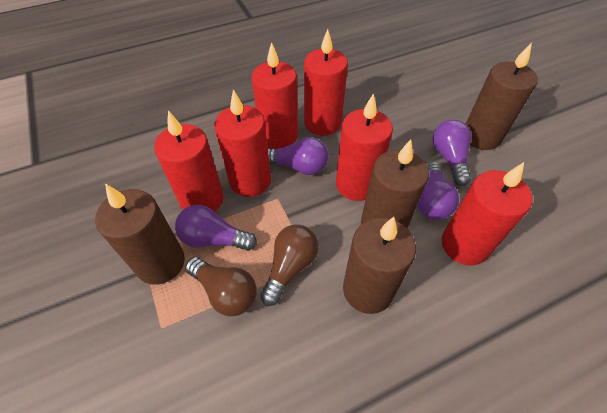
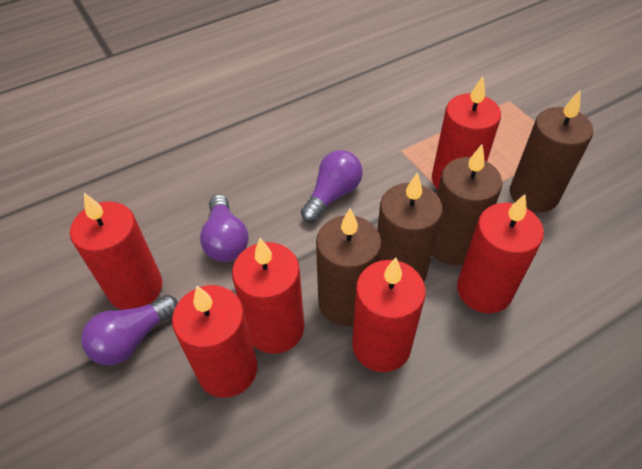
brown light bulb: 2 -> 0
purple light bulb: 4 -> 3

